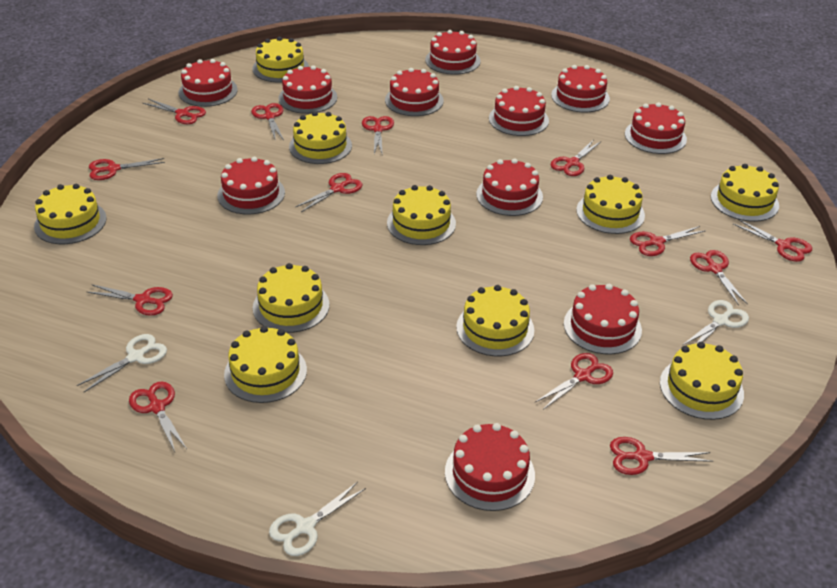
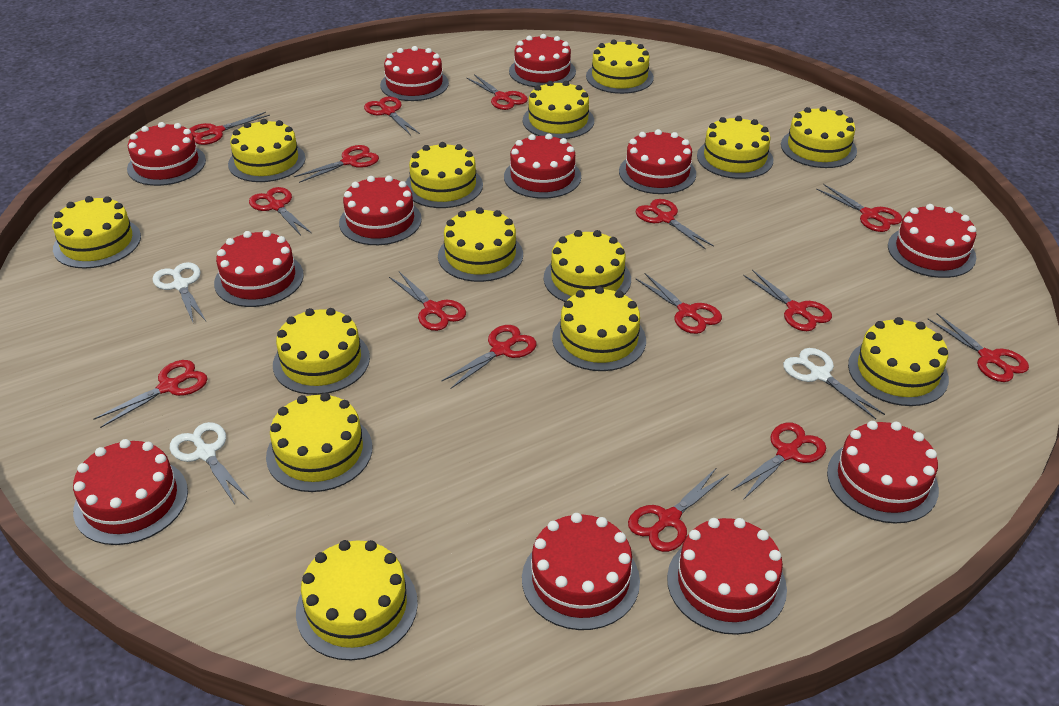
red cake: 11 -> 12
red scissors: 13 -> 15
yellow cake: 10 -> 14

